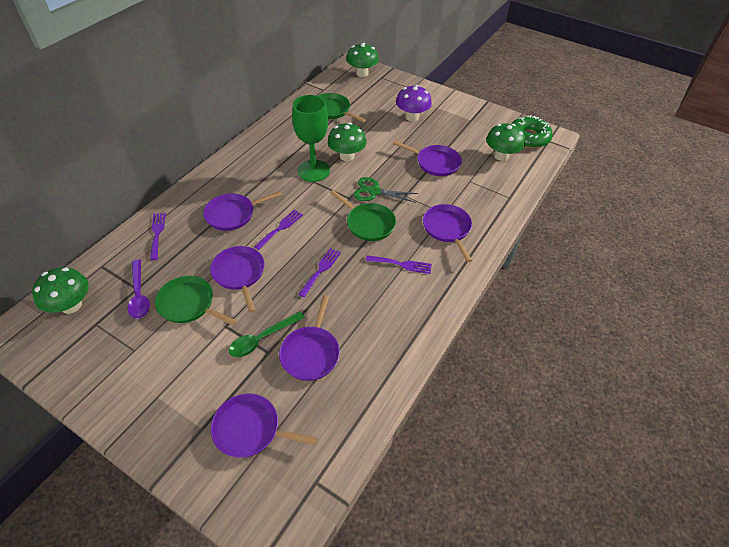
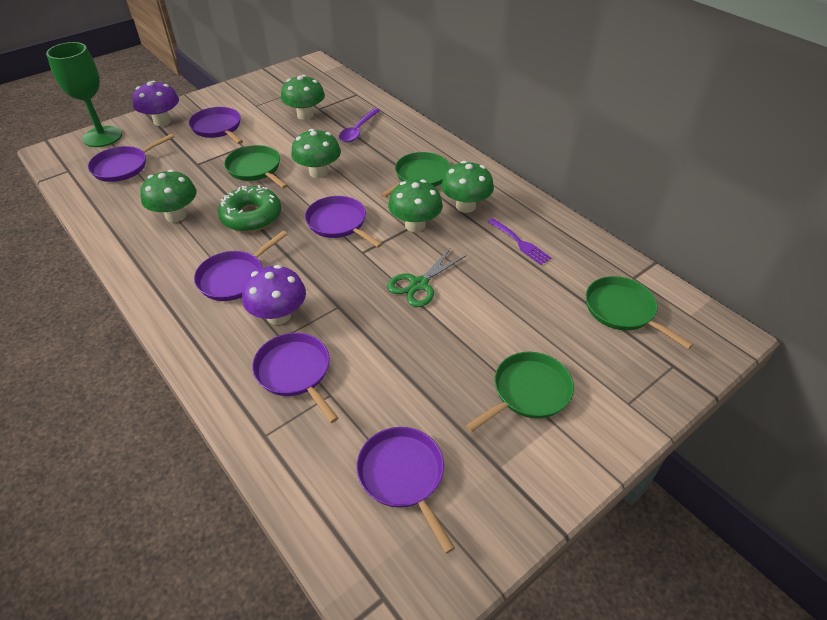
green mushroom: 4 -> 5
green pan: 3 -> 4
green spoon: 1 -> 0
purple fork: 4 -> 1
purple mushroom: 1 -> 2

